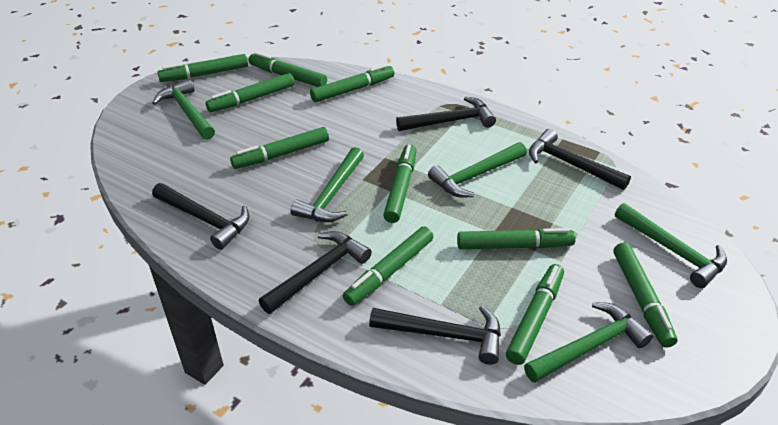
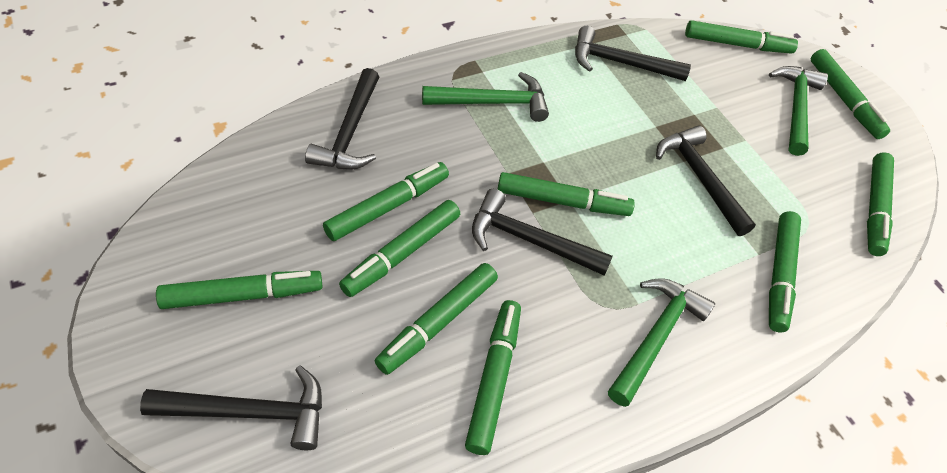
green hammer: 5 -> 3

